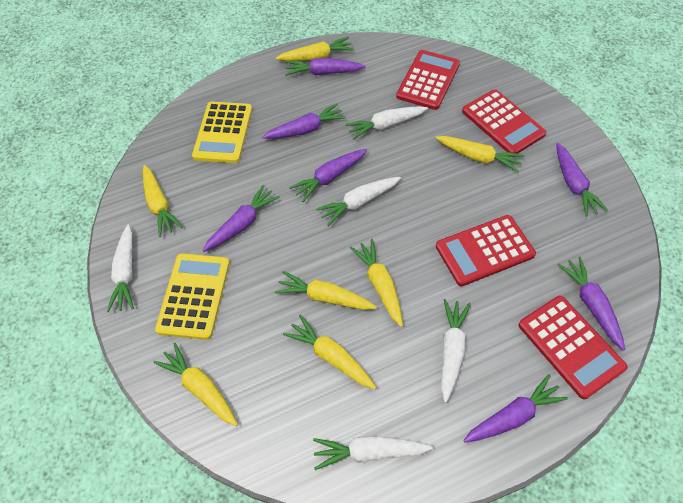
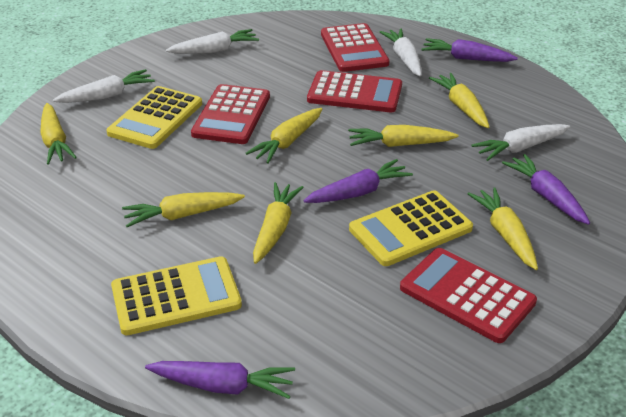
purple carrot: 7 -> 4
white carrot: 5 -> 4
yellow calculator: 2 -> 3

